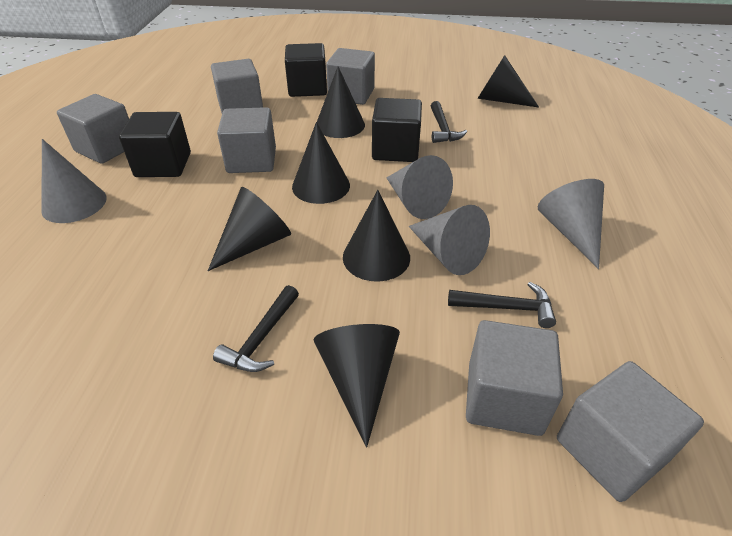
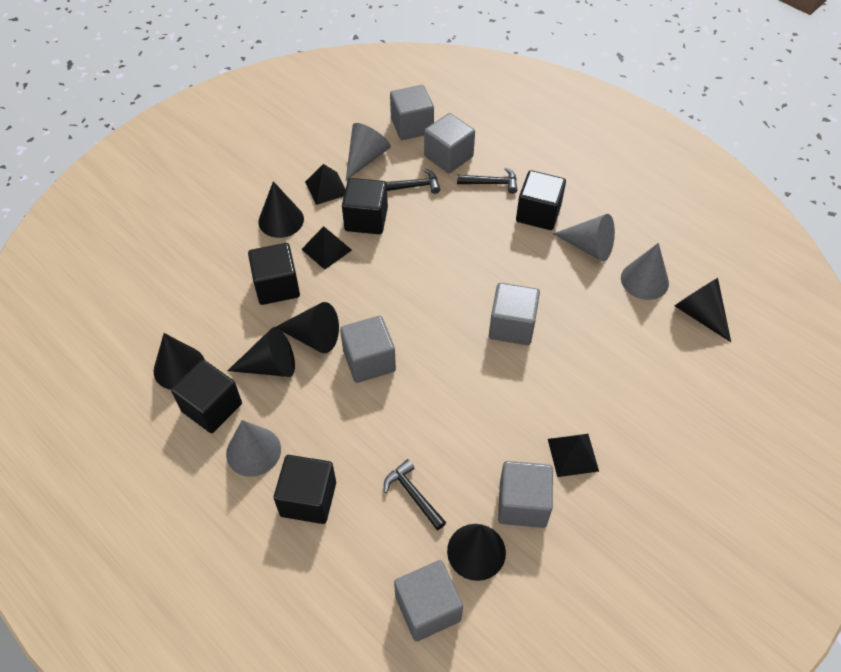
black cube: 3 -> 5
black pyramid: 0 -> 3

